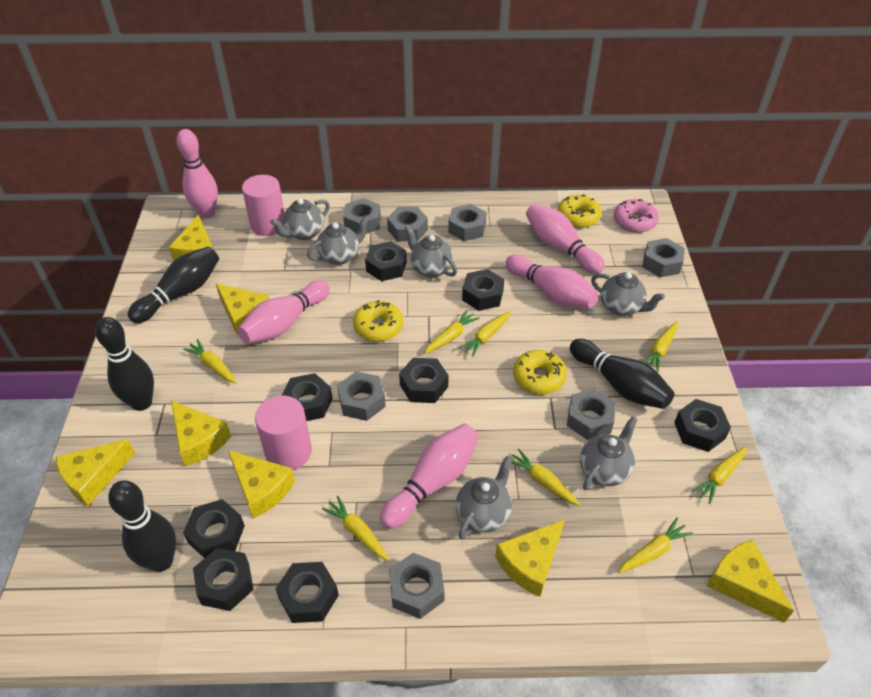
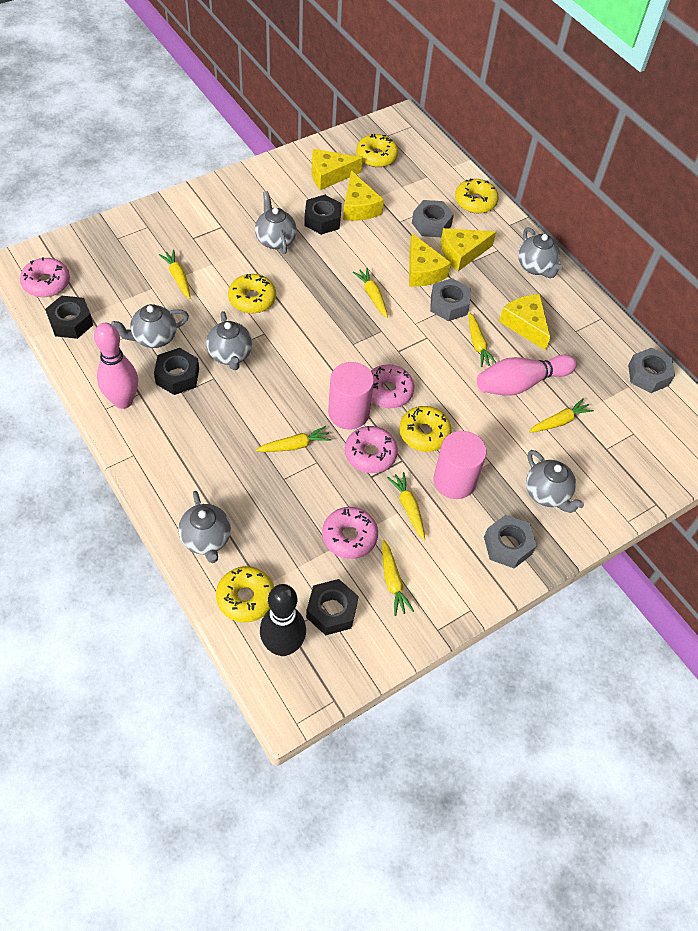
black bowling pin: 4 -> 1
black nut: 8 -> 4
grey nut: 7 -> 4
pink bowling pin: 5 -> 2
pink donut: 1 -> 4
yellow carrot: 8 -> 7
yellow cheese: 7 -> 5
yellow donut: 3 -> 5

